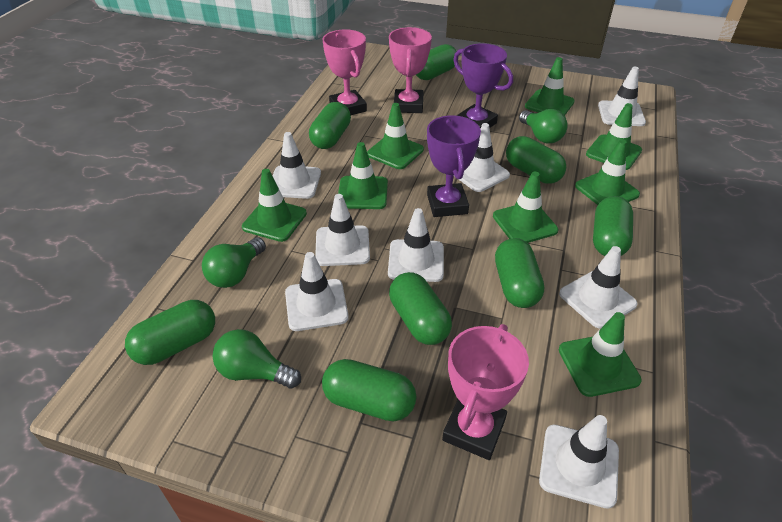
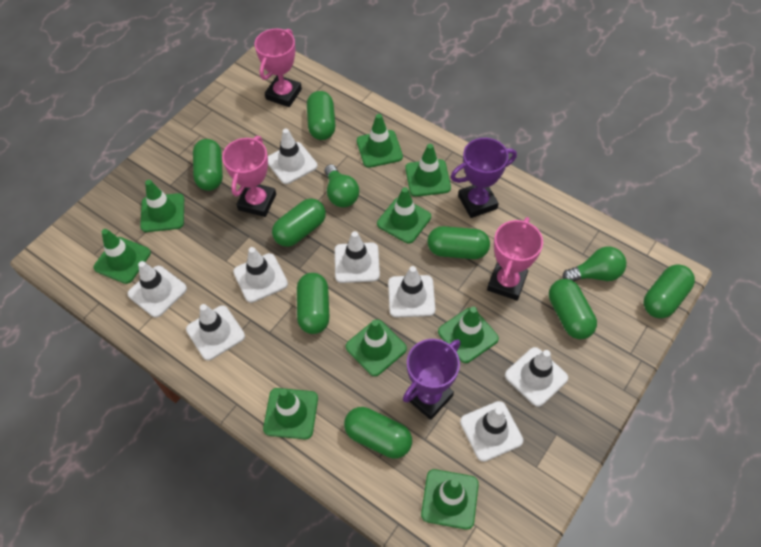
green light bulb: 3 -> 2
green traffic cone: 8 -> 9

